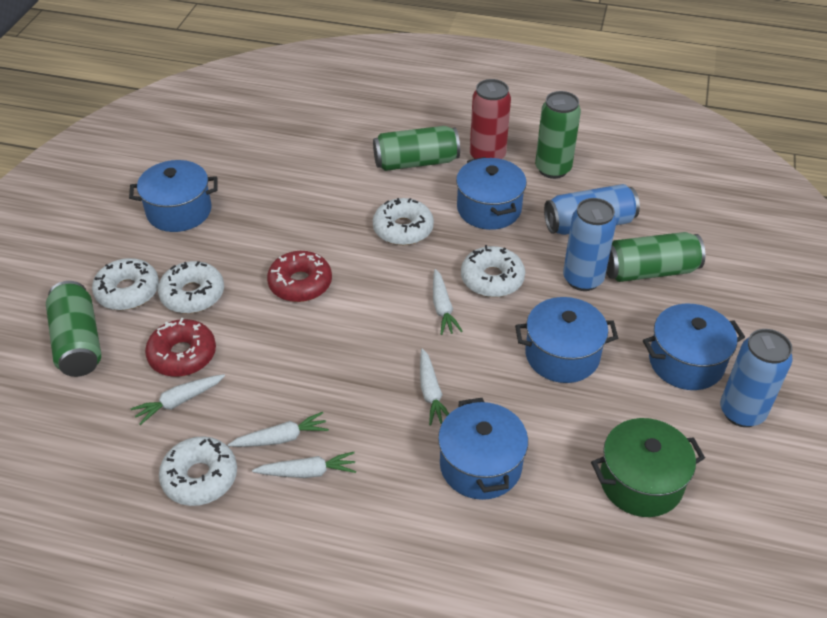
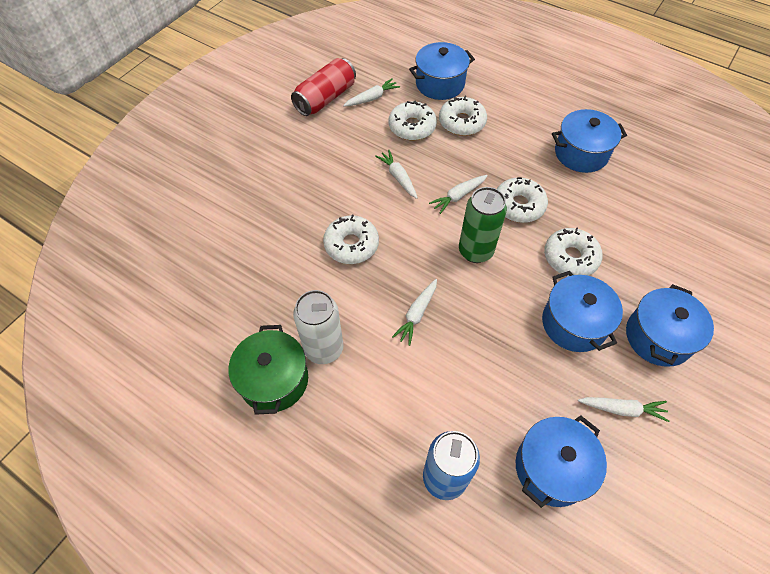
blue can: 3 -> 1
green can: 4 -> 1
red donut: 2 -> 0
white can: 0 -> 1

